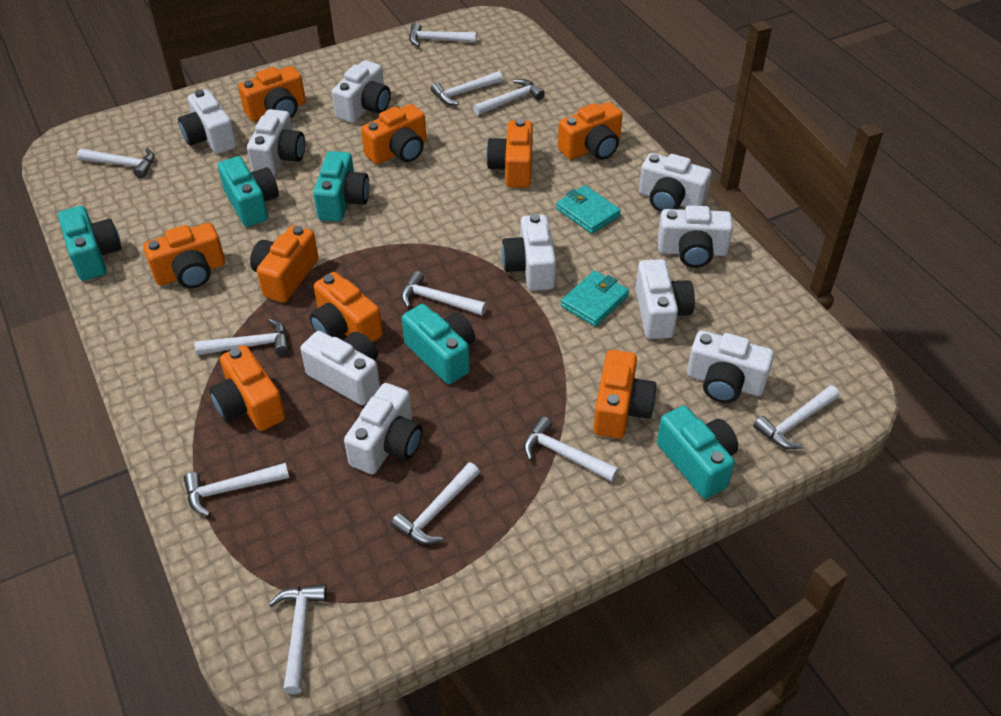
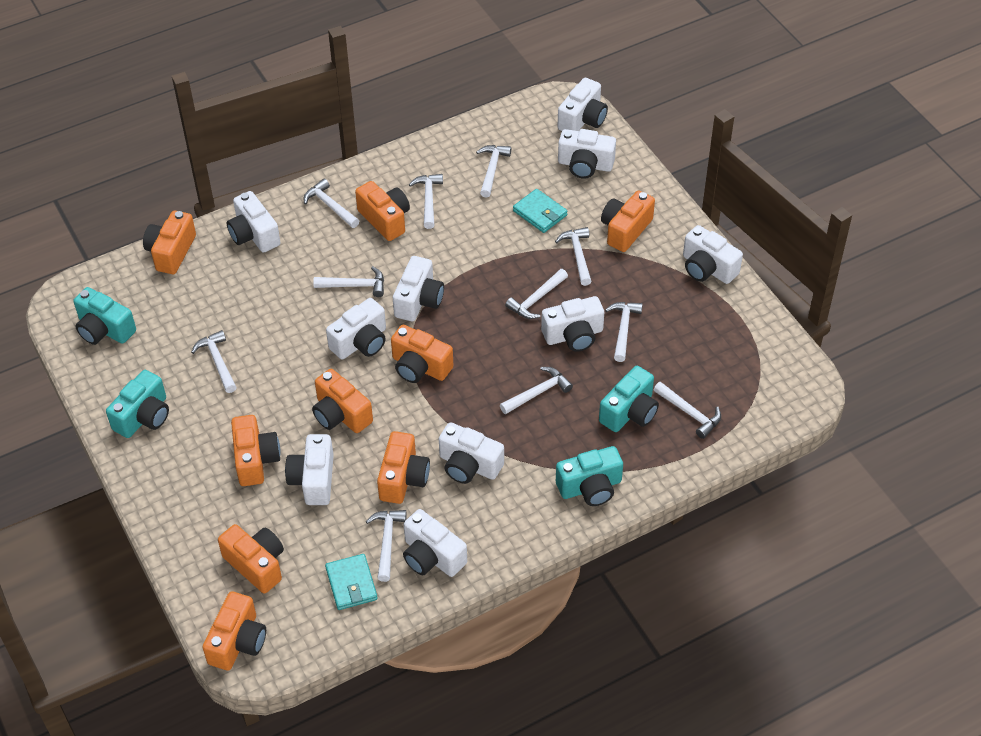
turquoise camera: 5 -> 4

